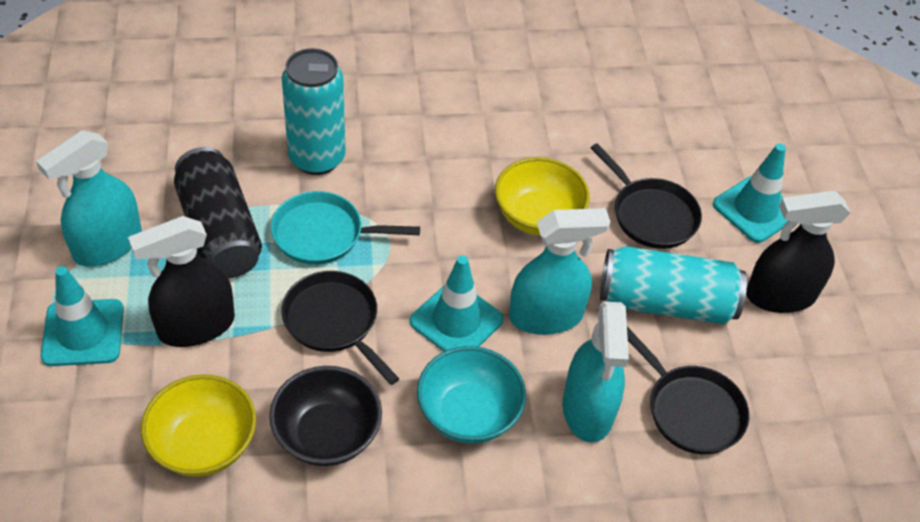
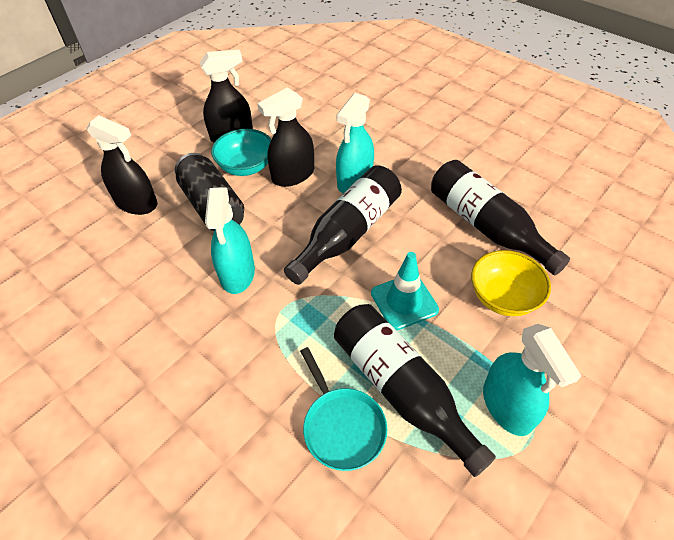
black bottle: 0 -> 3
black bowl: 1 -> 0
black pan: 3 -> 0
black spray bottle: 2 -> 3
turquoise can: 2 -> 0
turquoise traffic cone: 3 -> 1
yellow bowl: 2 -> 1

